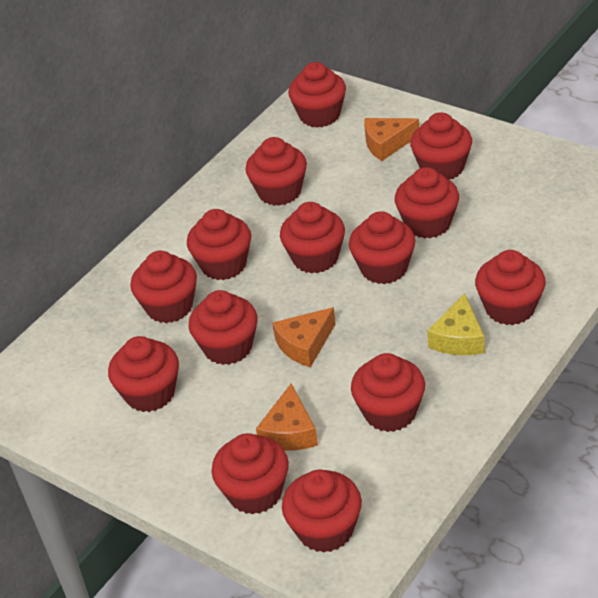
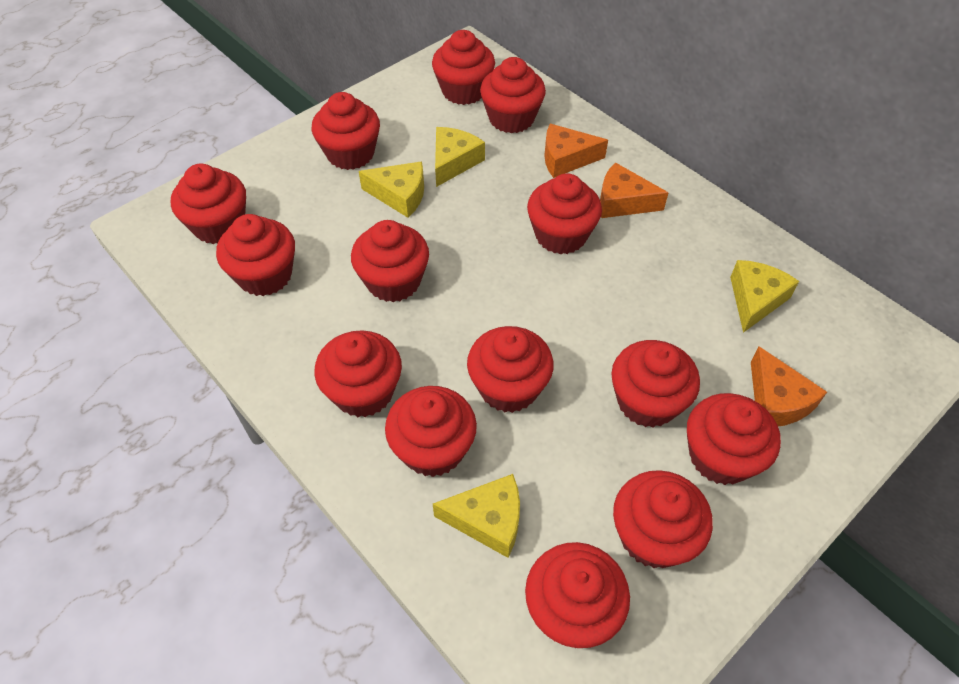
yellow cheese: 1 -> 4

